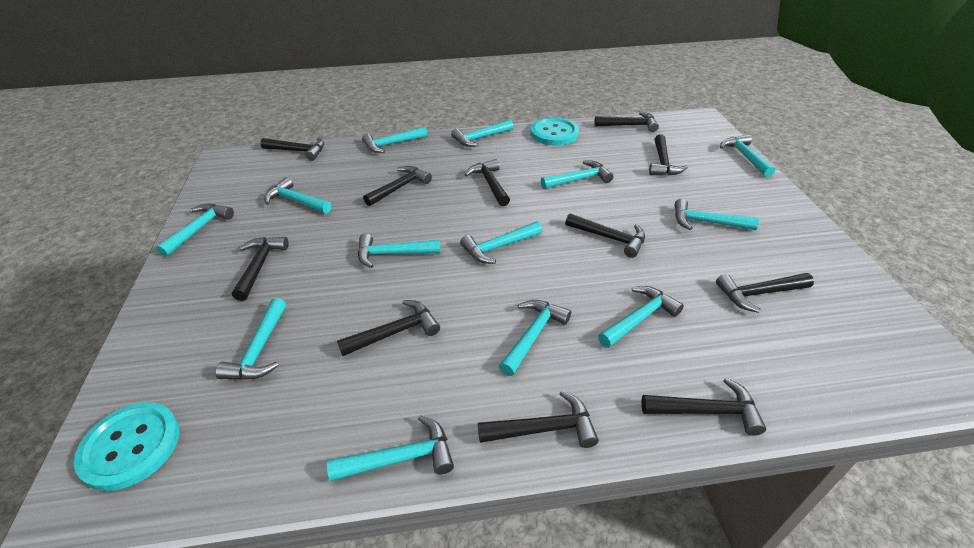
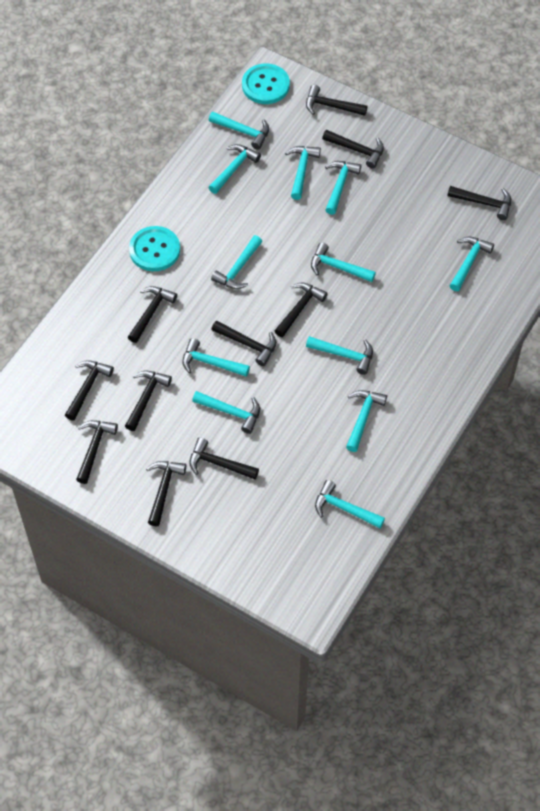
turquoise hammer: 13 -> 12

